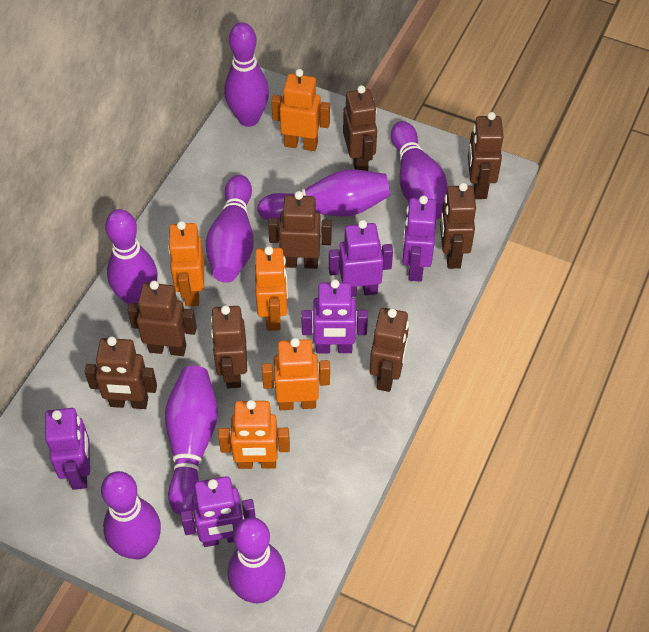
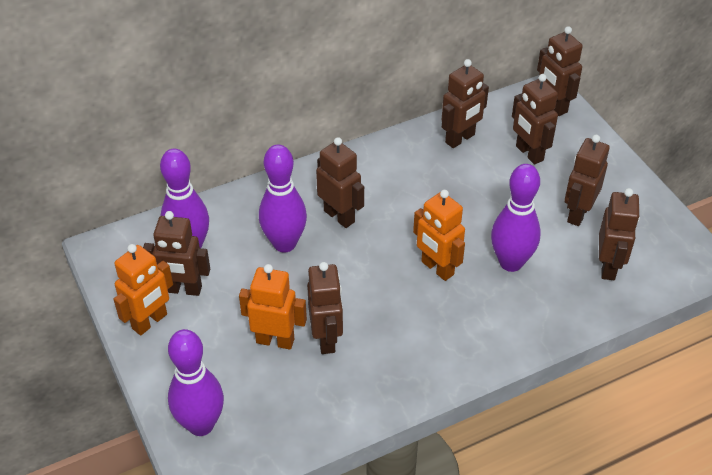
orange robot: 5 -> 3
purple bowling pin: 8 -> 4
purple robot: 5 -> 0

